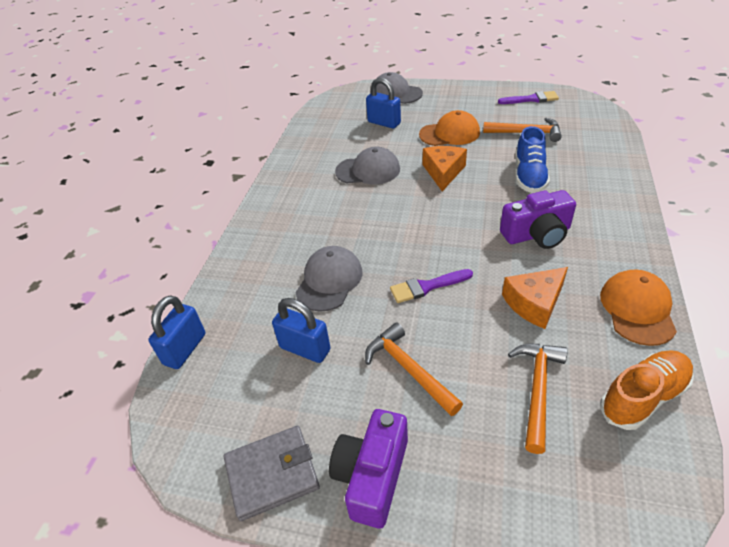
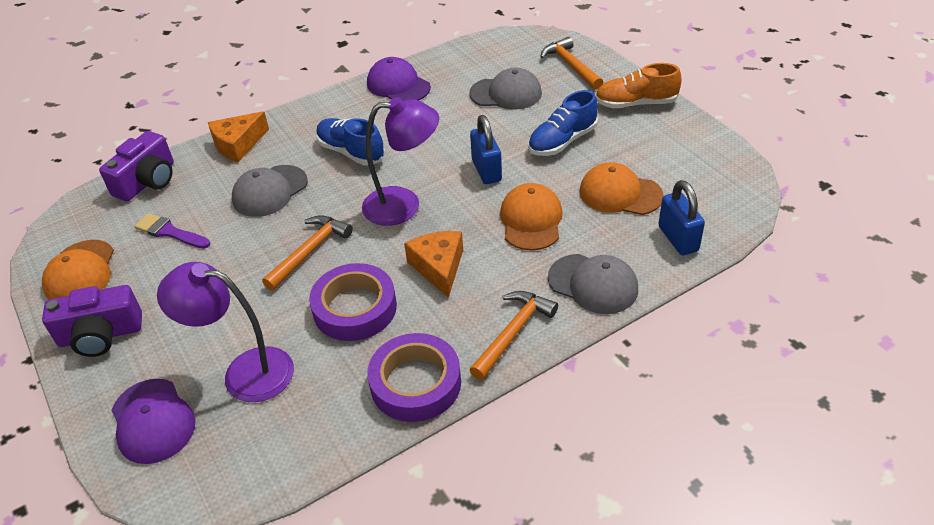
blue padlock: 3 -> 2
blue shoe: 1 -> 2
grey wallet: 1 -> 0
orange cap: 2 -> 3
purple brush: 2 -> 1
purple cap: 0 -> 2
purple lamp: 0 -> 2
purple tape: 0 -> 2

